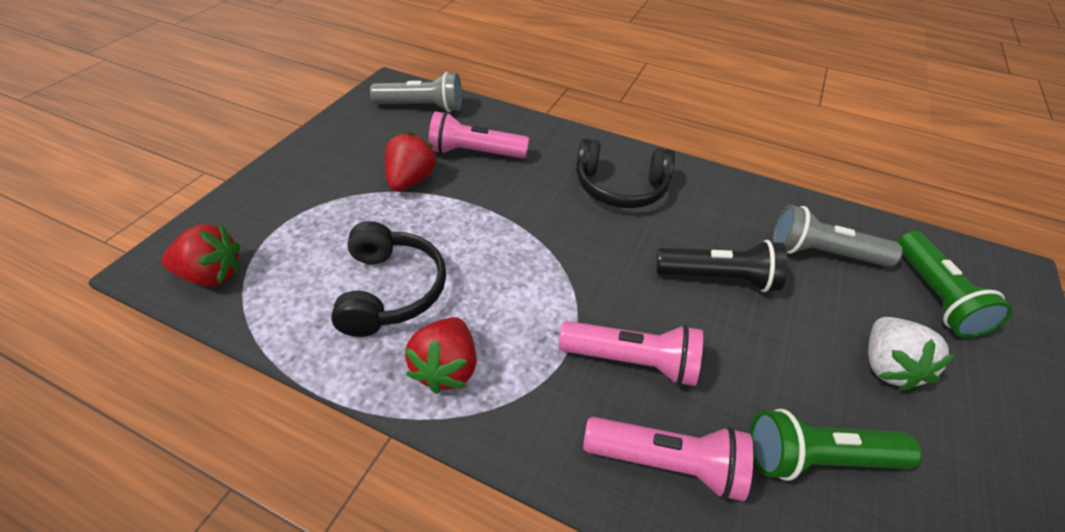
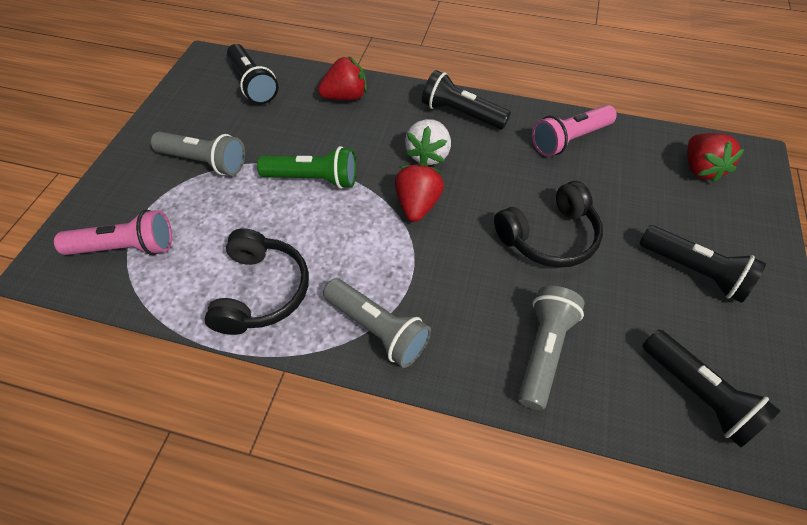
black flashlight: 1 -> 4
green flashlight: 2 -> 1
grey flashlight: 2 -> 3
pink flashlight: 3 -> 2

